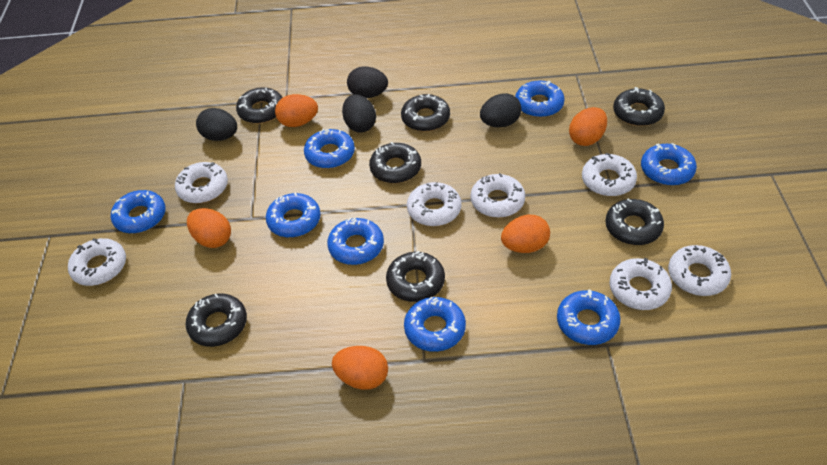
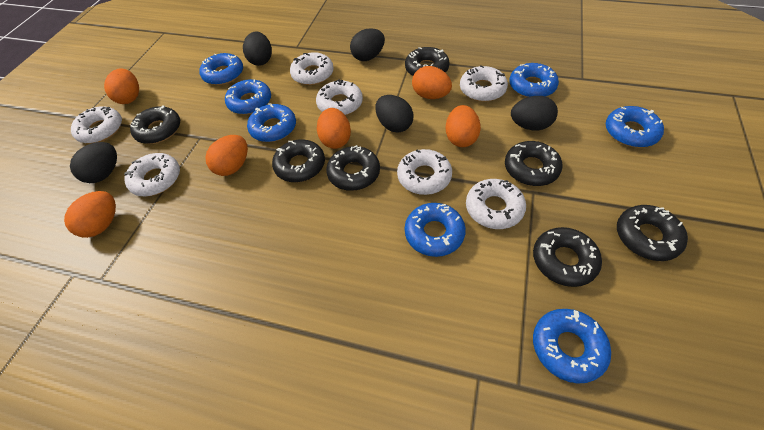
black egg: 4 -> 5
blue donut: 8 -> 7
orange egg: 5 -> 6

